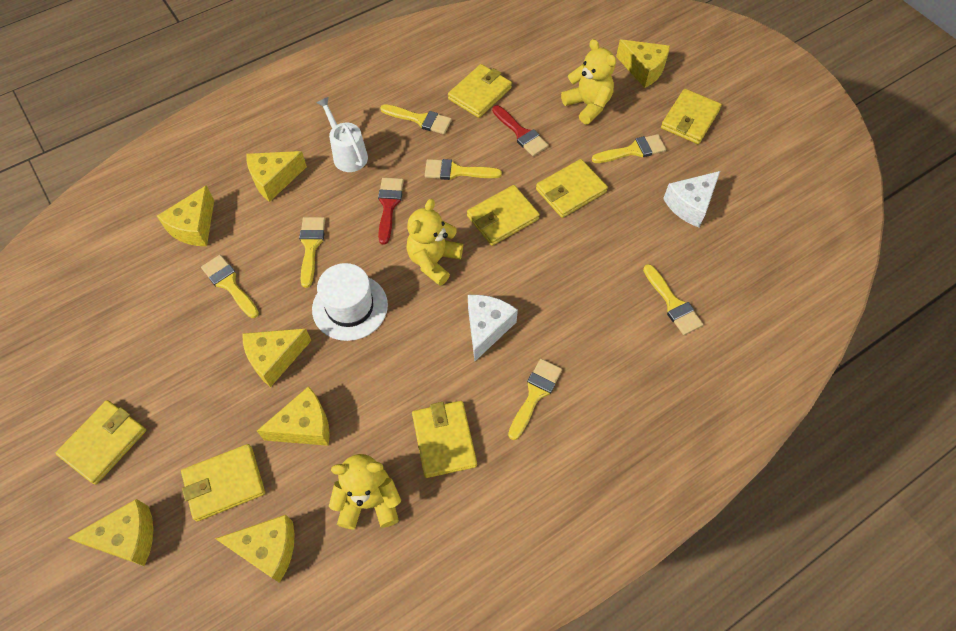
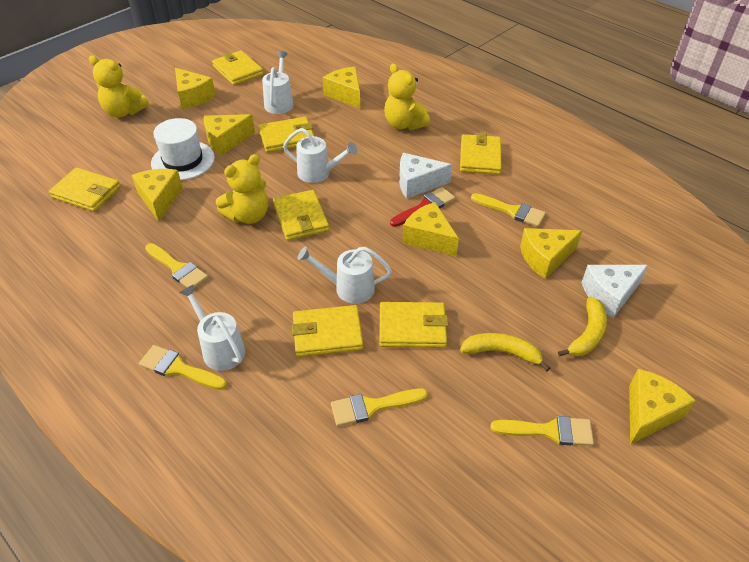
red brush: 2 -> 1
white watering can: 1 -> 4
yellow banana: 0 -> 2
yellow brush: 7 -> 5

